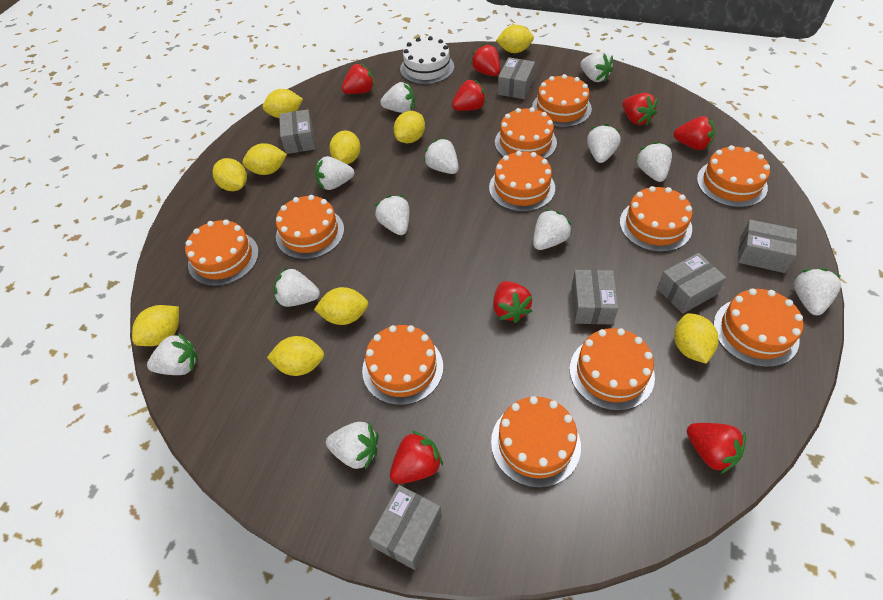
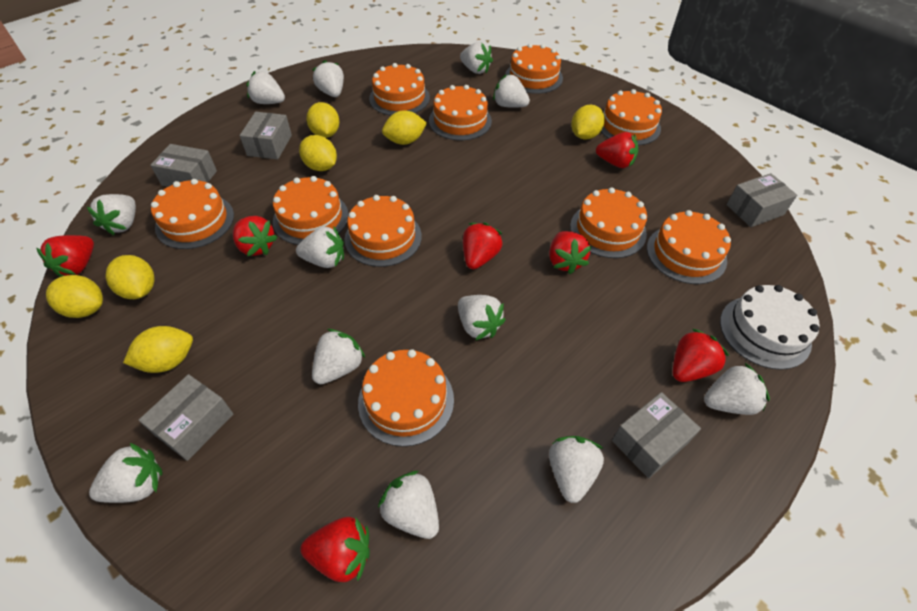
grey box: 6 -> 5
orange cake: 11 -> 10
red strawberry: 8 -> 7
yellow lemon: 10 -> 7

